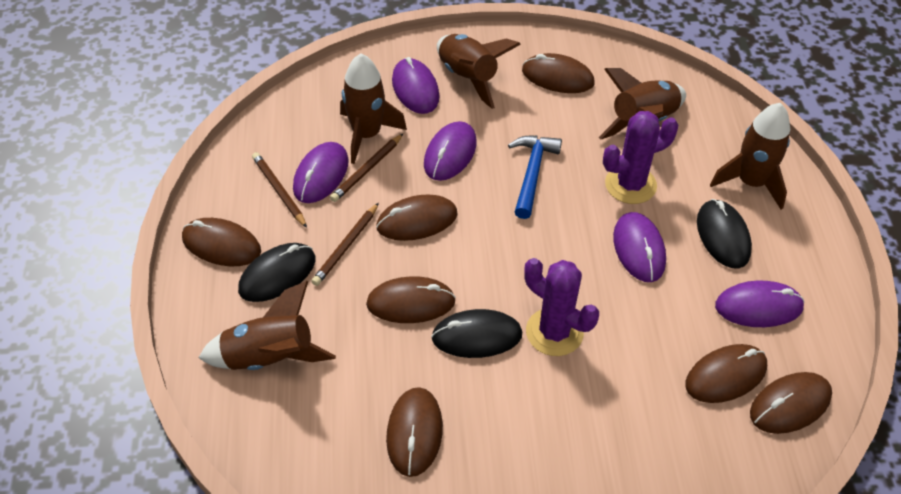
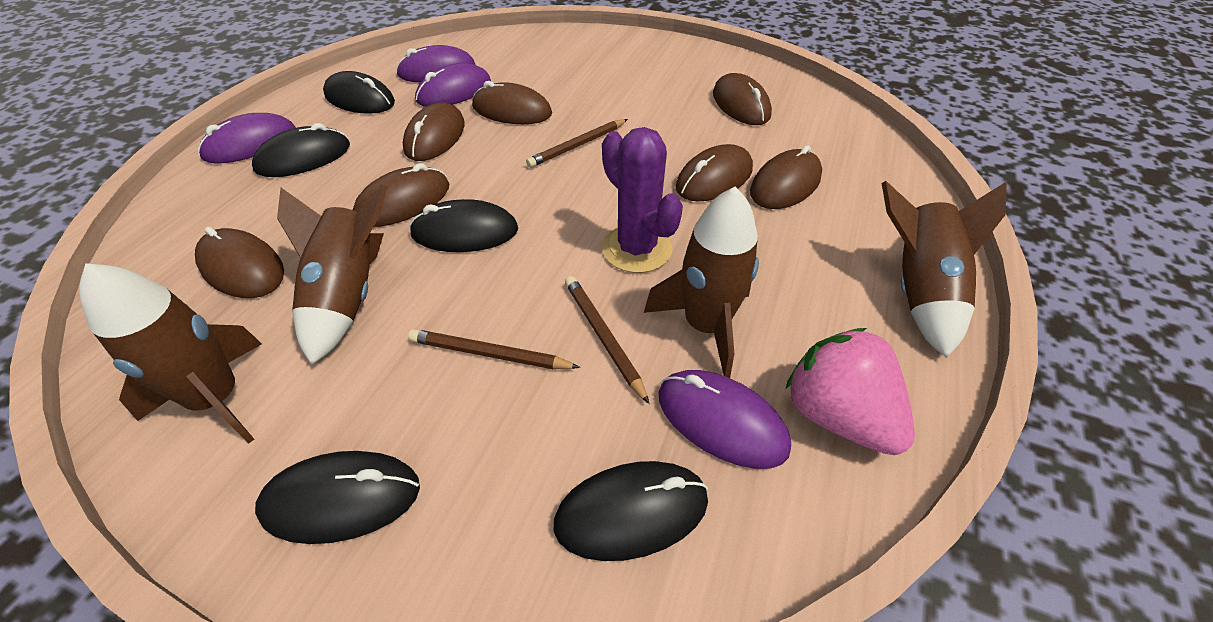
black mouse: 3 -> 5
blue hammer: 1 -> 0
brown rocket: 5 -> 4
pink strawberry: 0 -> 1
purple cactus: 2 -> 1
purple mouse: 5 -> 4

